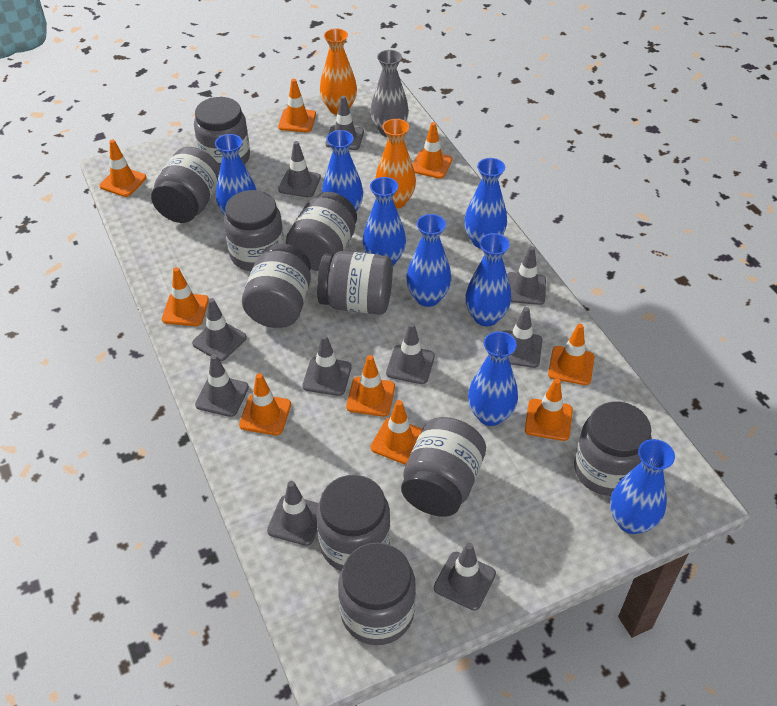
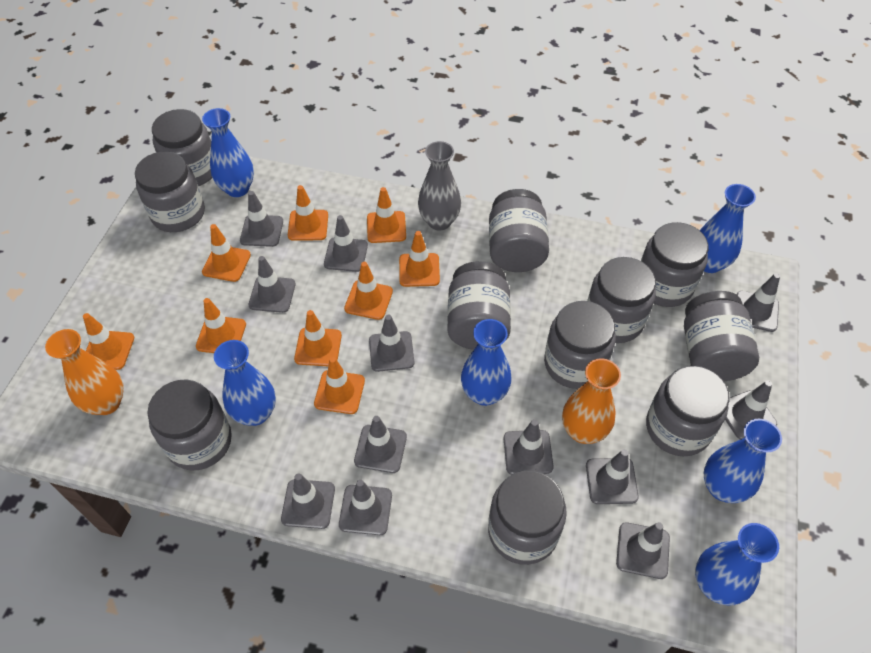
blue vase: 8 -> 6
grey jar: 10 -> 11
grey traffic cone: 10 -> 12

